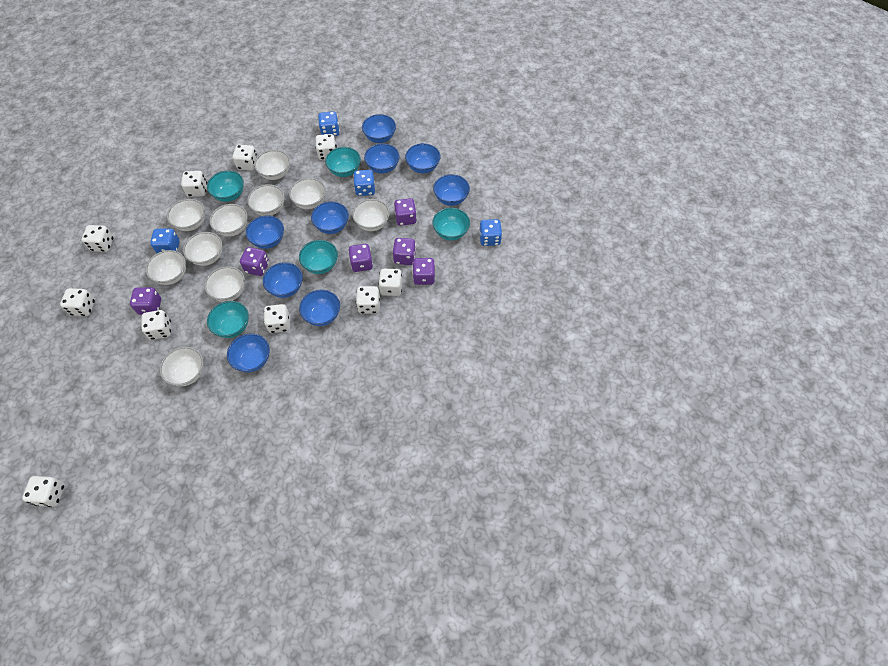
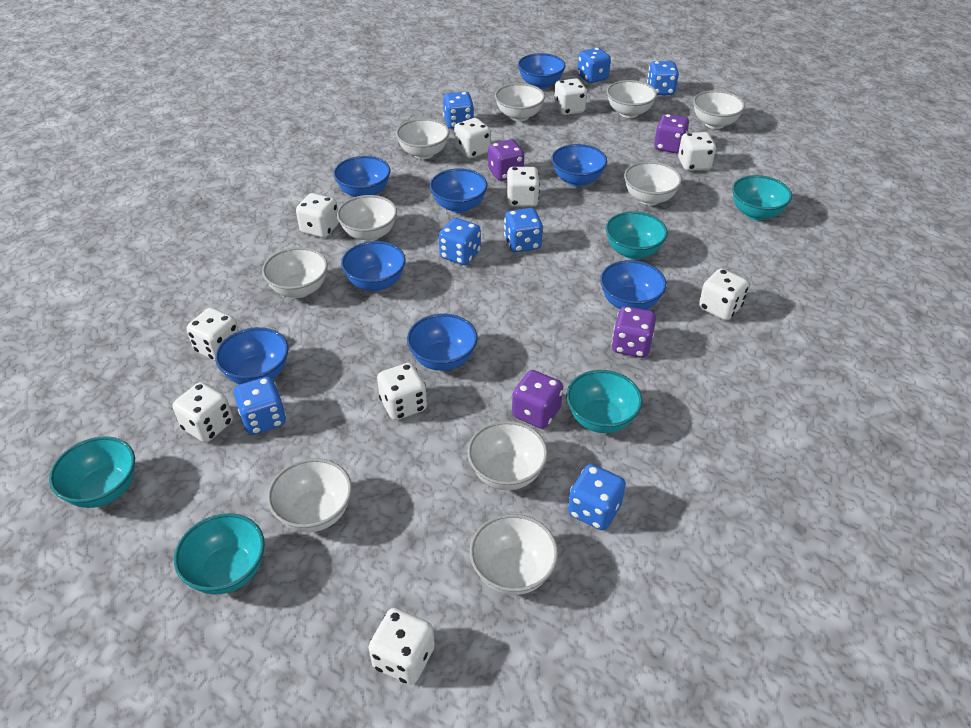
blue bowl: 9 -> 8
blue dice: 4 -> 7
purple dice: 6 -> 4

